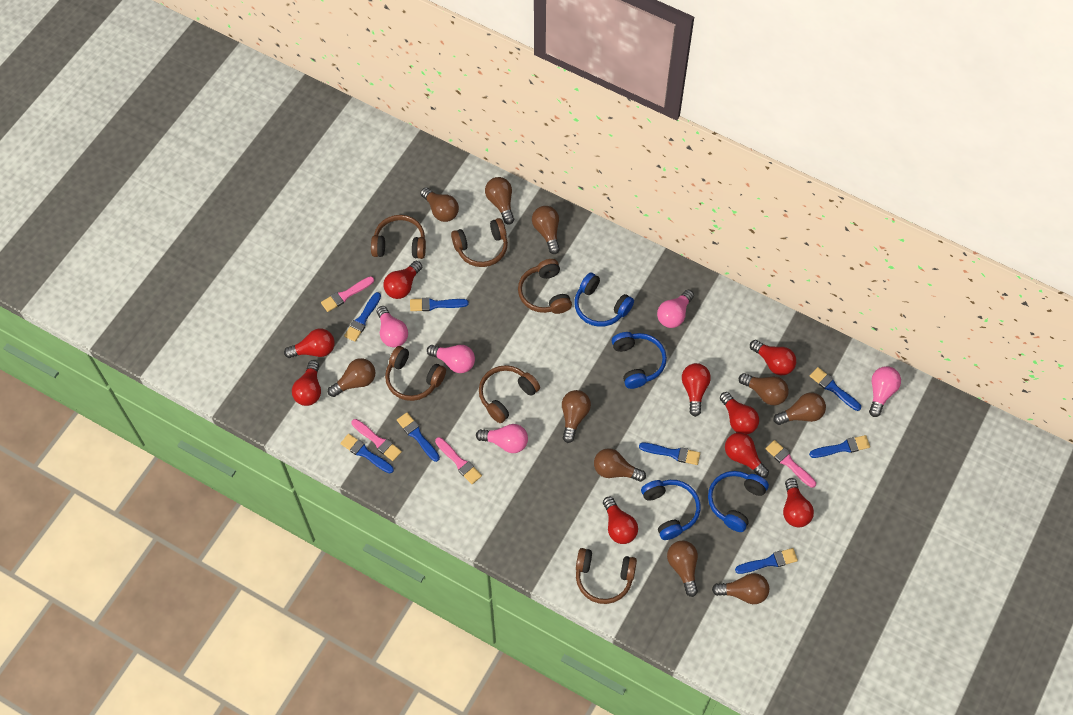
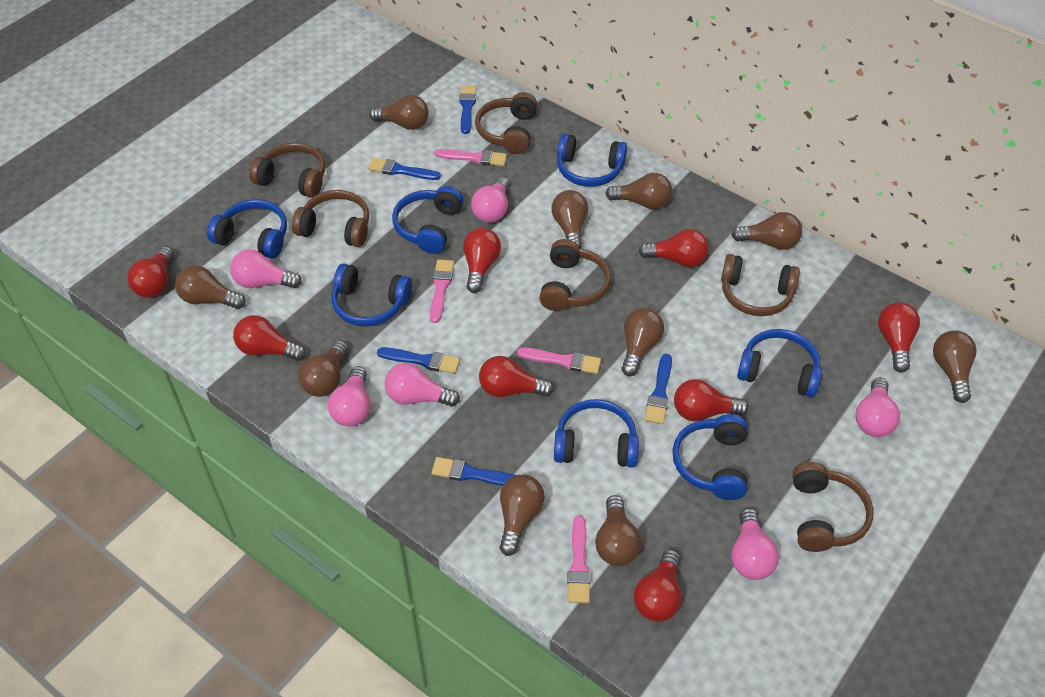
blue brush: 8 -> 5
blue headphones: 4 -> 7
pink light bulb: 5 -> 6
red light bulb: 9 -> 8

